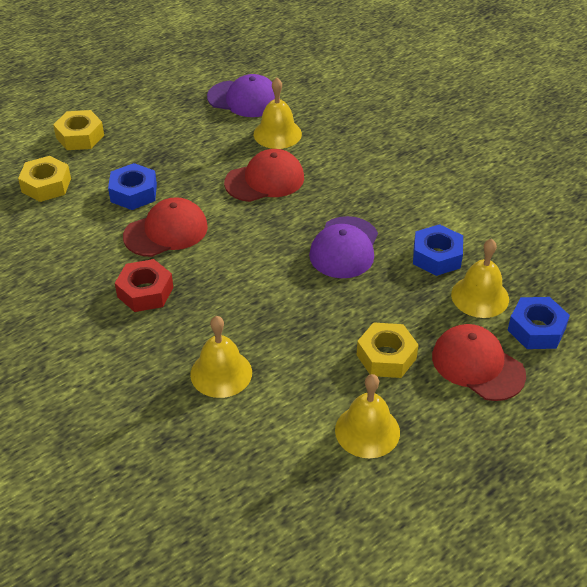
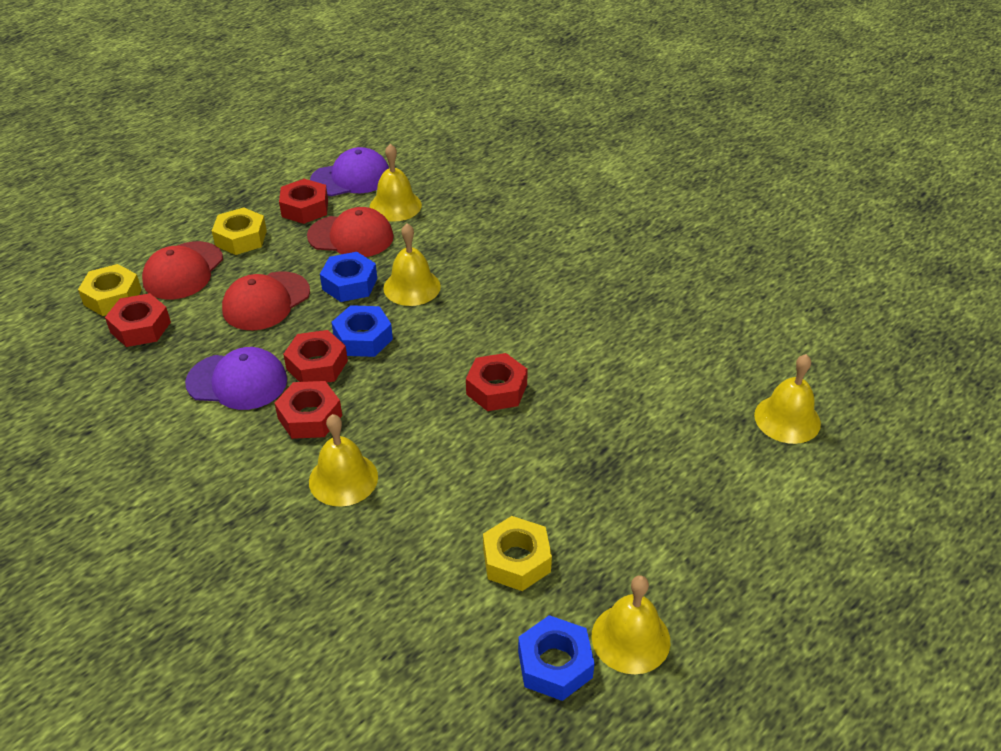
red nut: 1 -> 5
yellow bell: 4 -> 5

